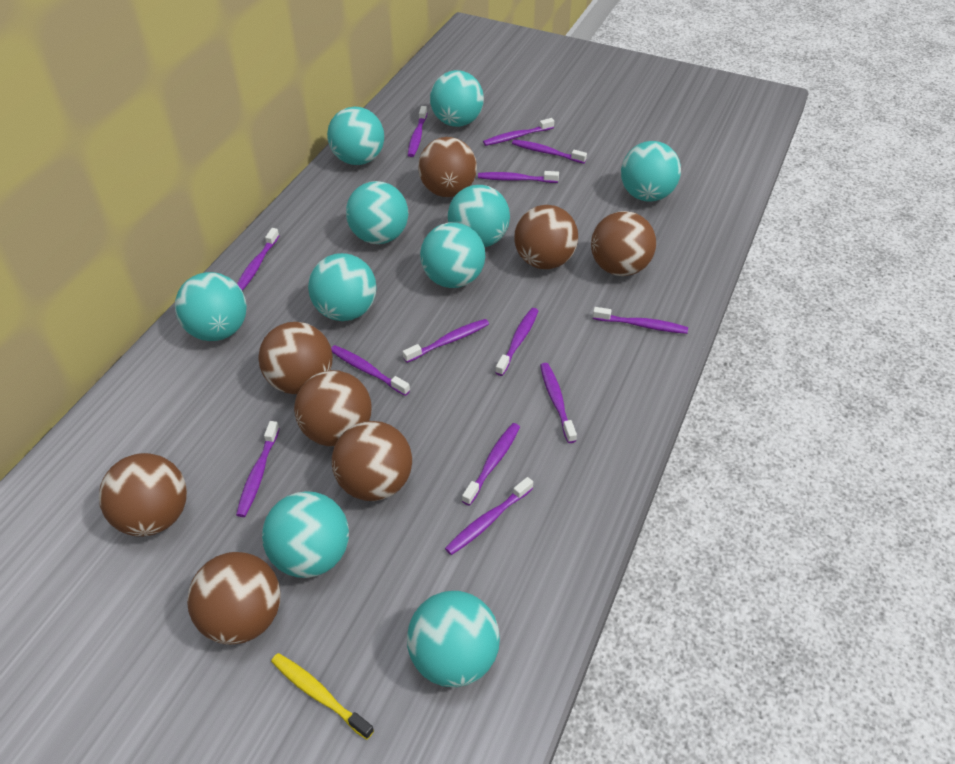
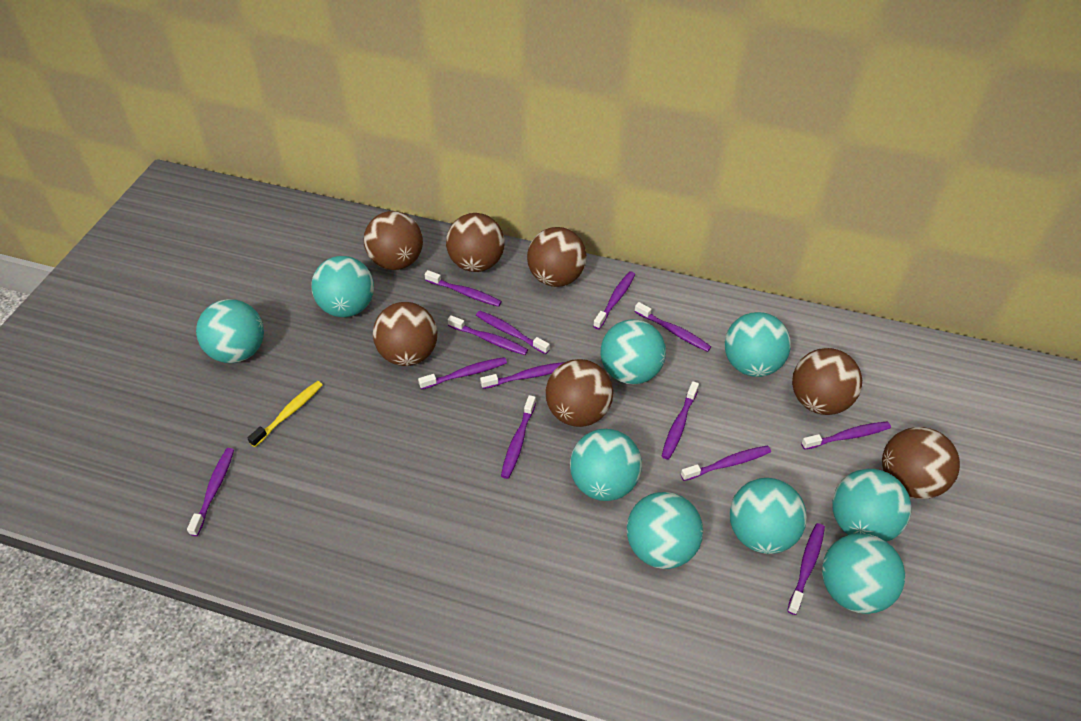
brown ball: 8 -> 7
turquoise ball: 10 -> 9

